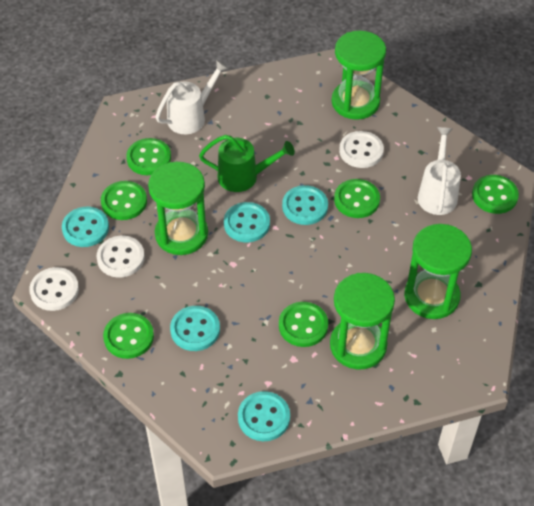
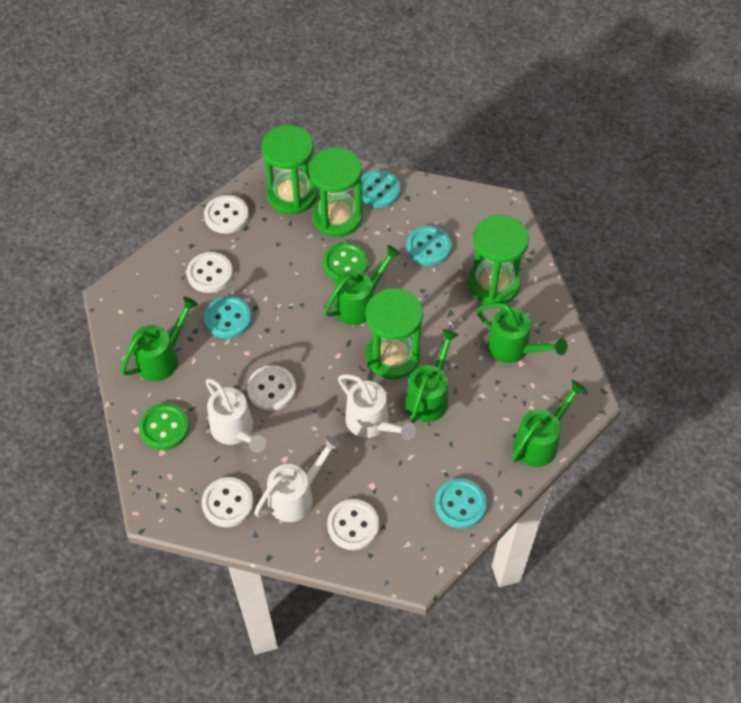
green button: 6 -> 2
green watering can: 1 -> 5
turquoise button: 5 -> 4
white button: 3 -> 5
white watering can: 2 -> 3

